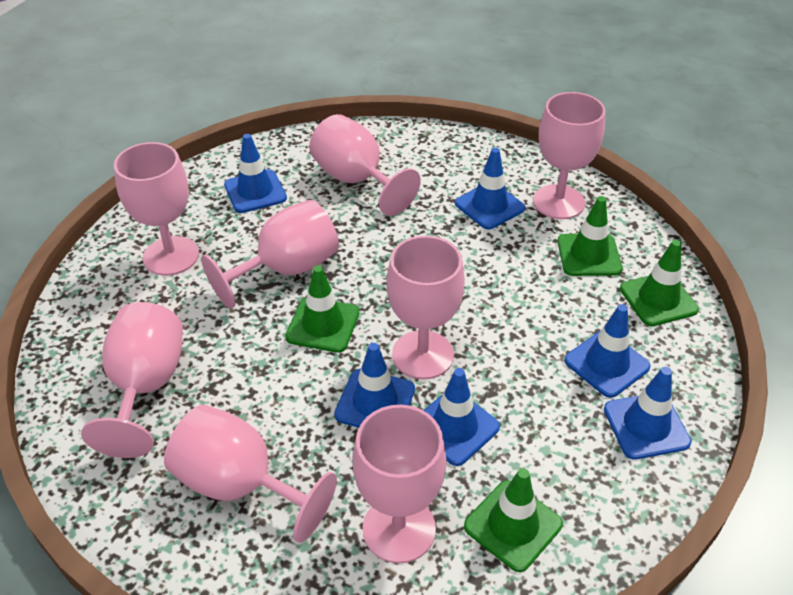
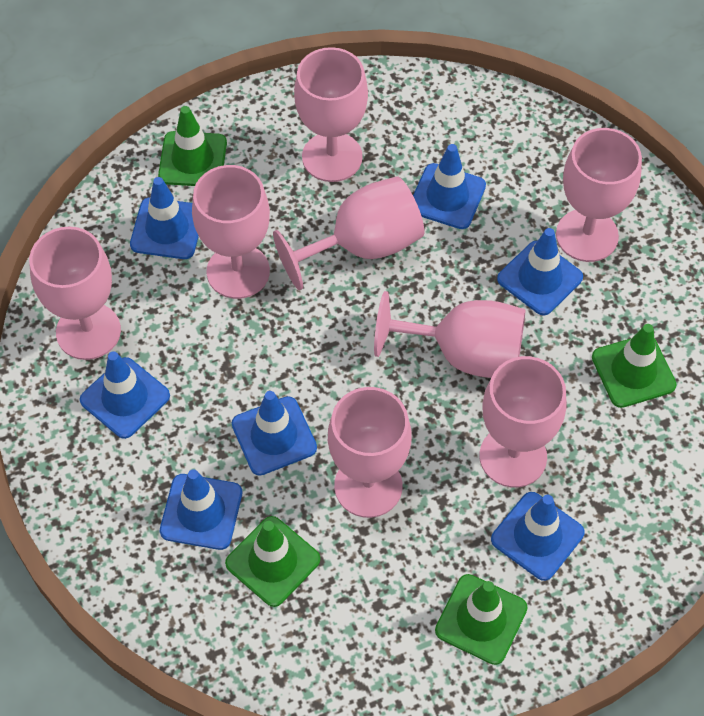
blue traffic cone: 6 -> 7

